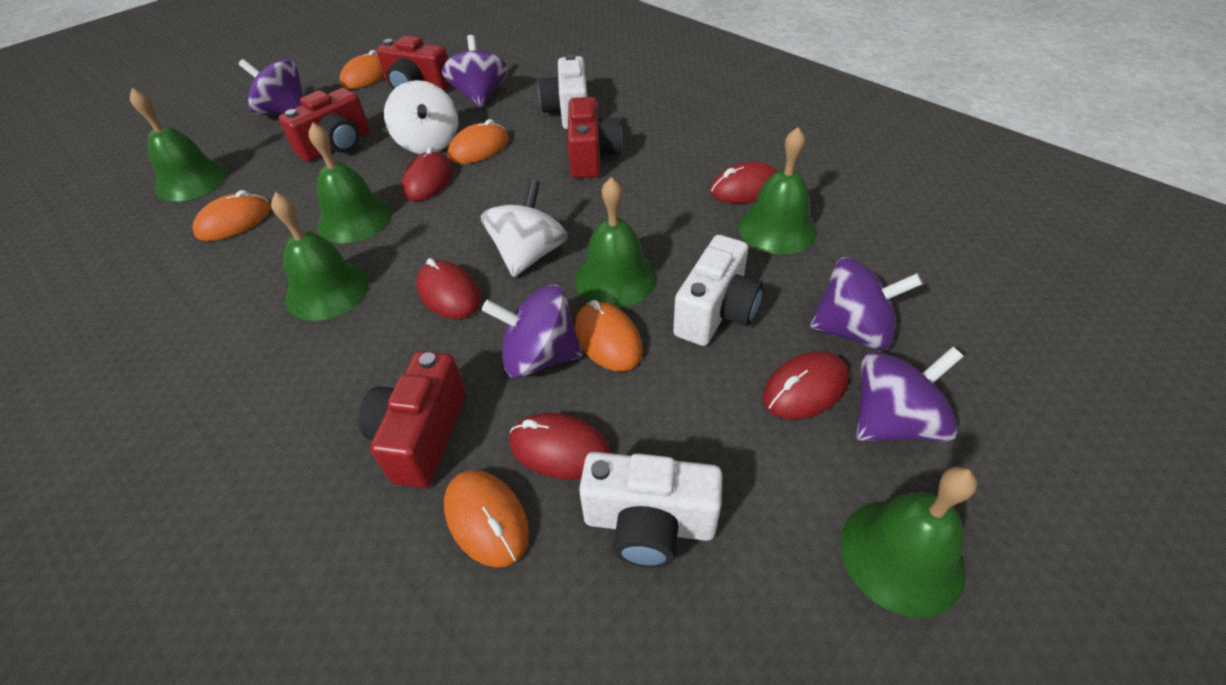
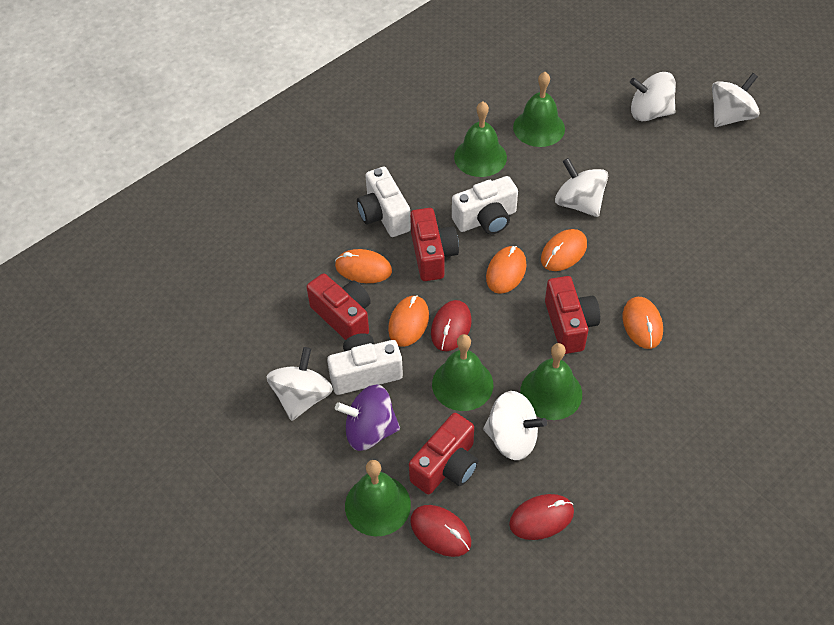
green bell: 6 -> 5
purple spinning top: 5 -> 1
red mouse: 5 -> 3
white spinning top: 2 -> 5

